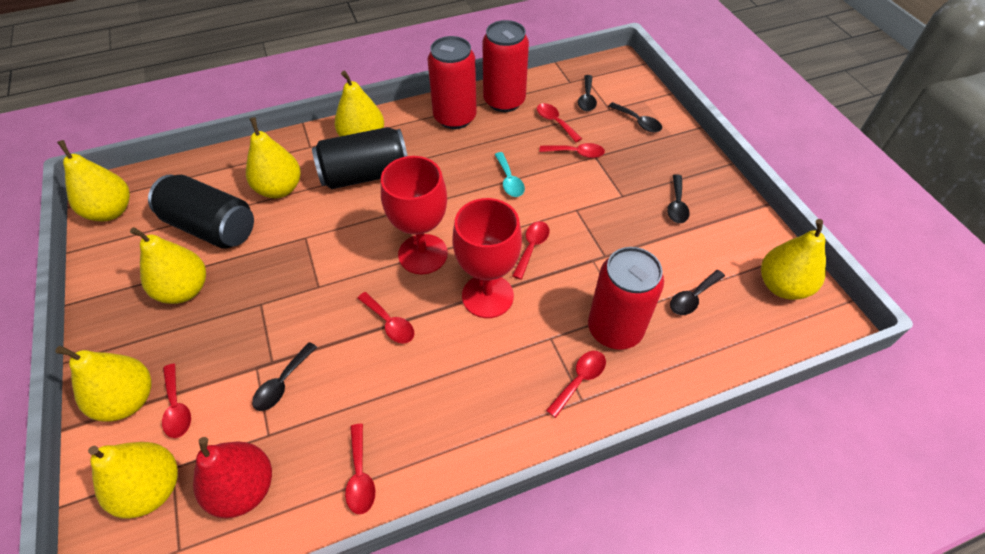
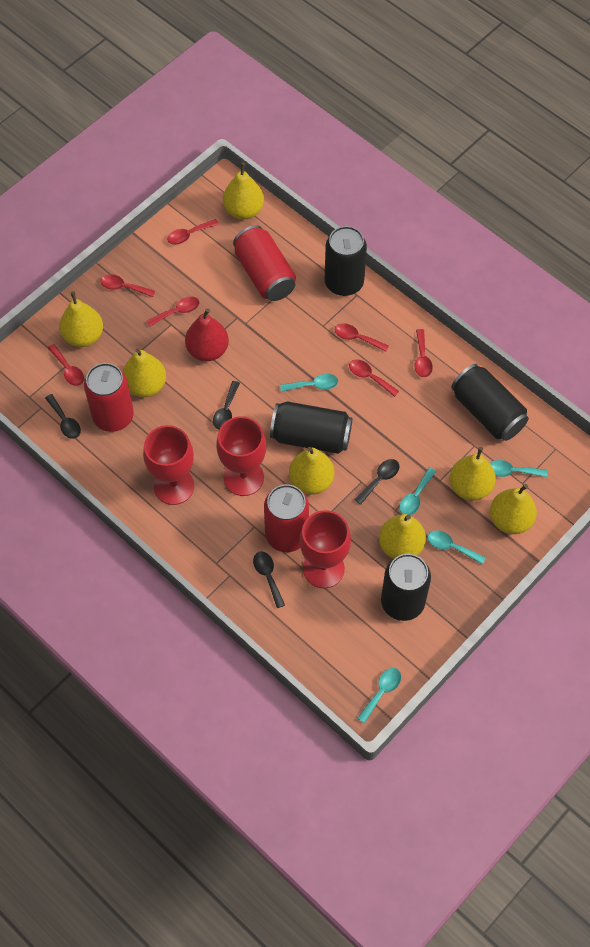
black can: 2 -> 4
black spoon: 5 -> 4
red goblet: 2 -> 3
turquoise spoon: 1 -> 5

